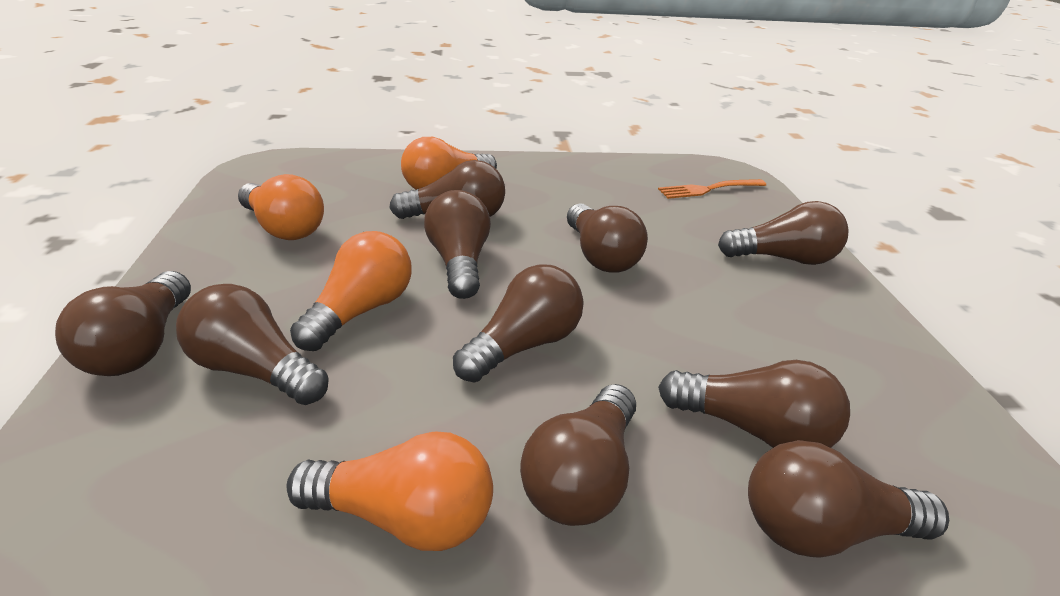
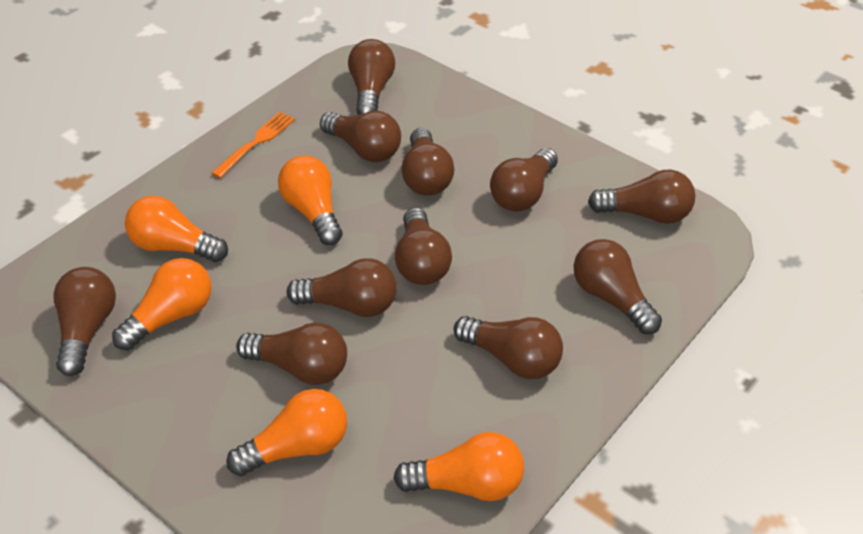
brown light bulb: 10 -> 11
orange light bulb: 4 -> 5

